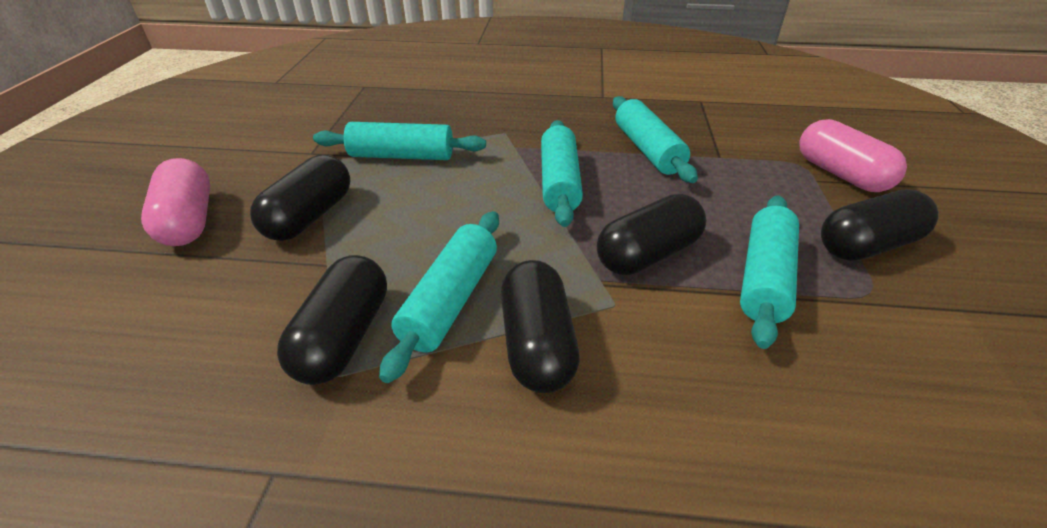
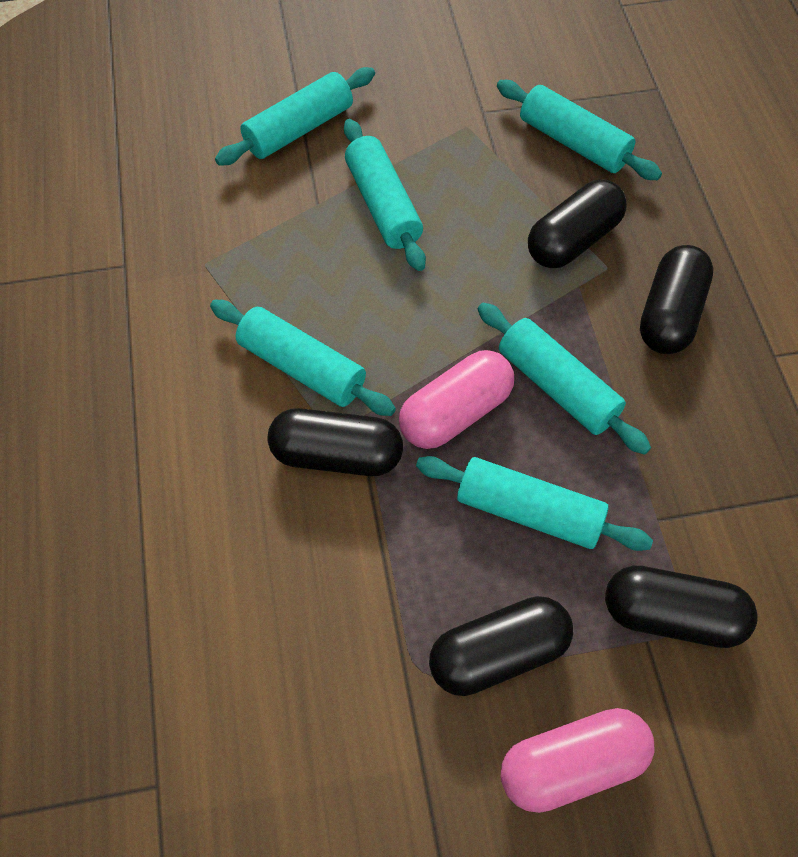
turquoise rolling pin: 5 -> 6

